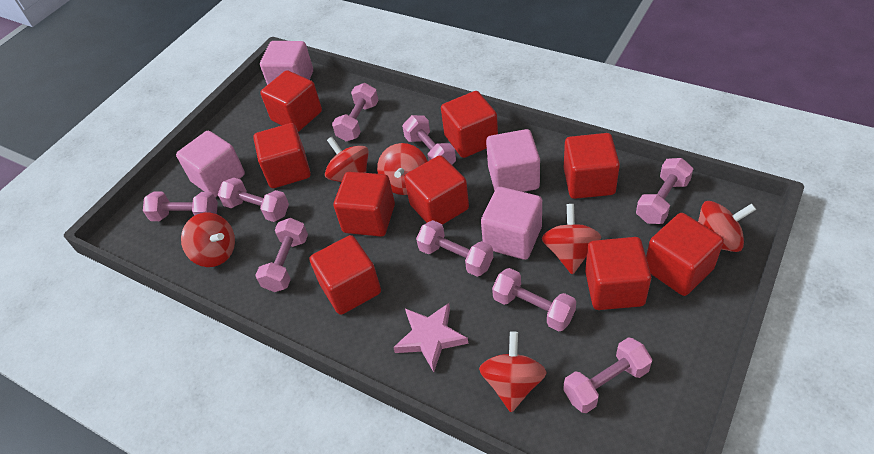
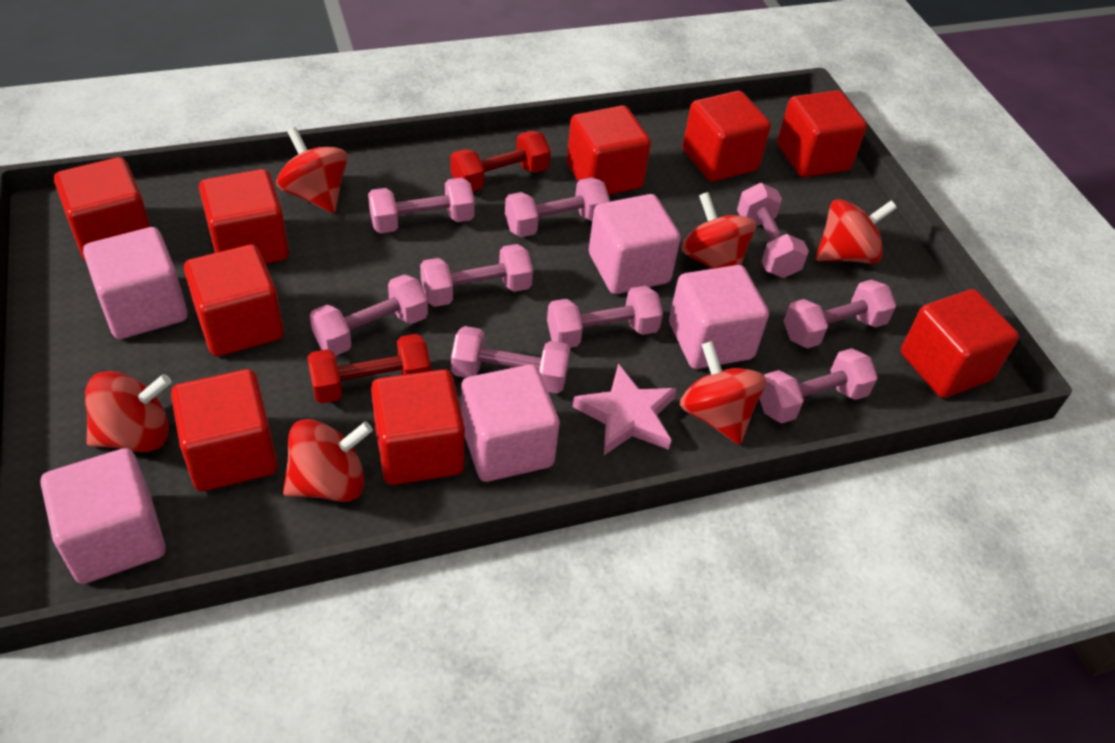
pink cube: 4 -> 5
red dumbbell: 0 -> 2

